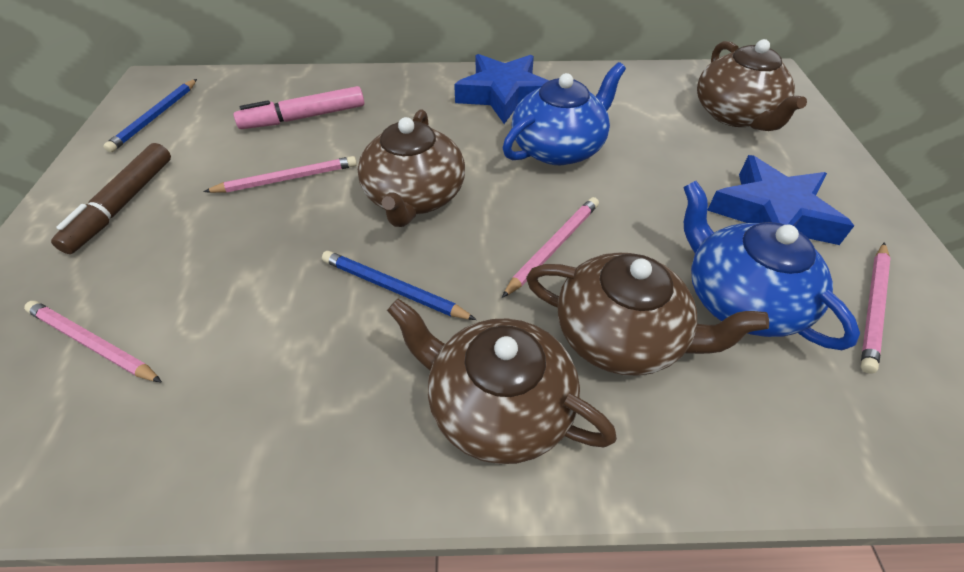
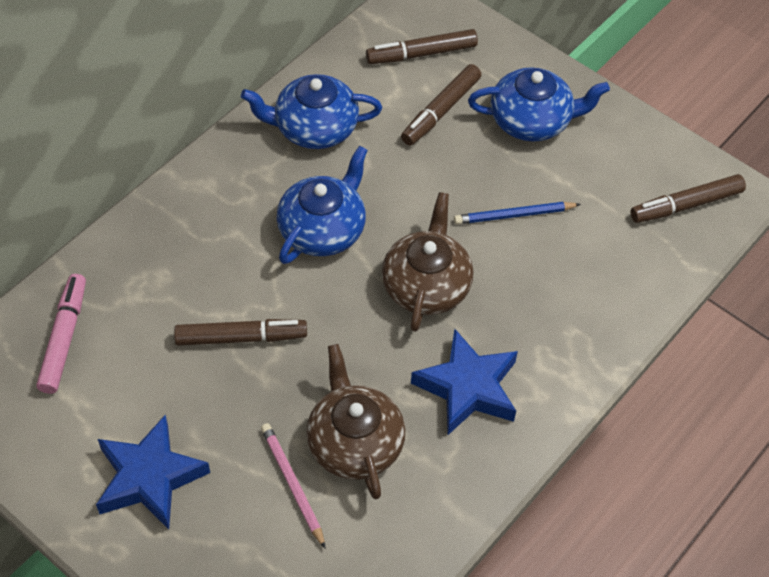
blue pencil: 2 -> 1
blue teapot: 2 -> 3
brown marker: 1 -> 4
brown teapot: 4 -> 2
pink pencil: 4 -> 1

